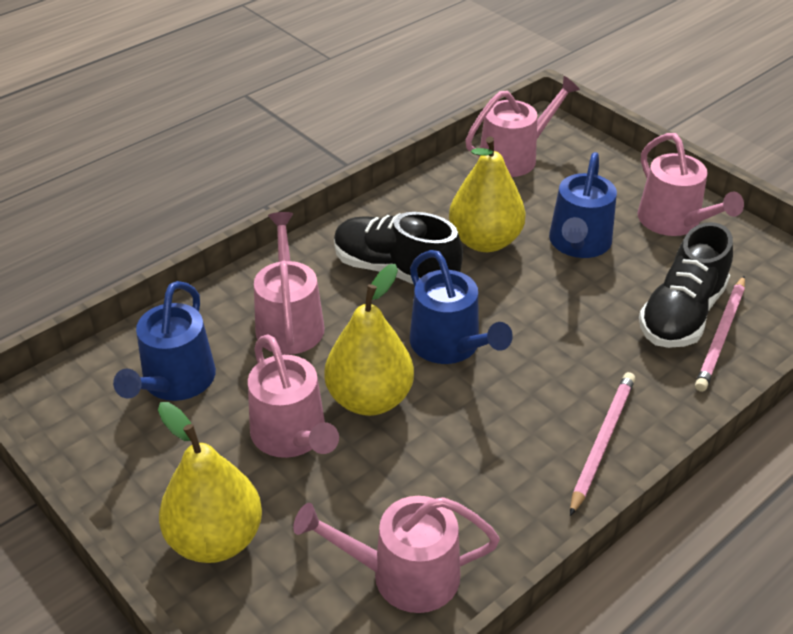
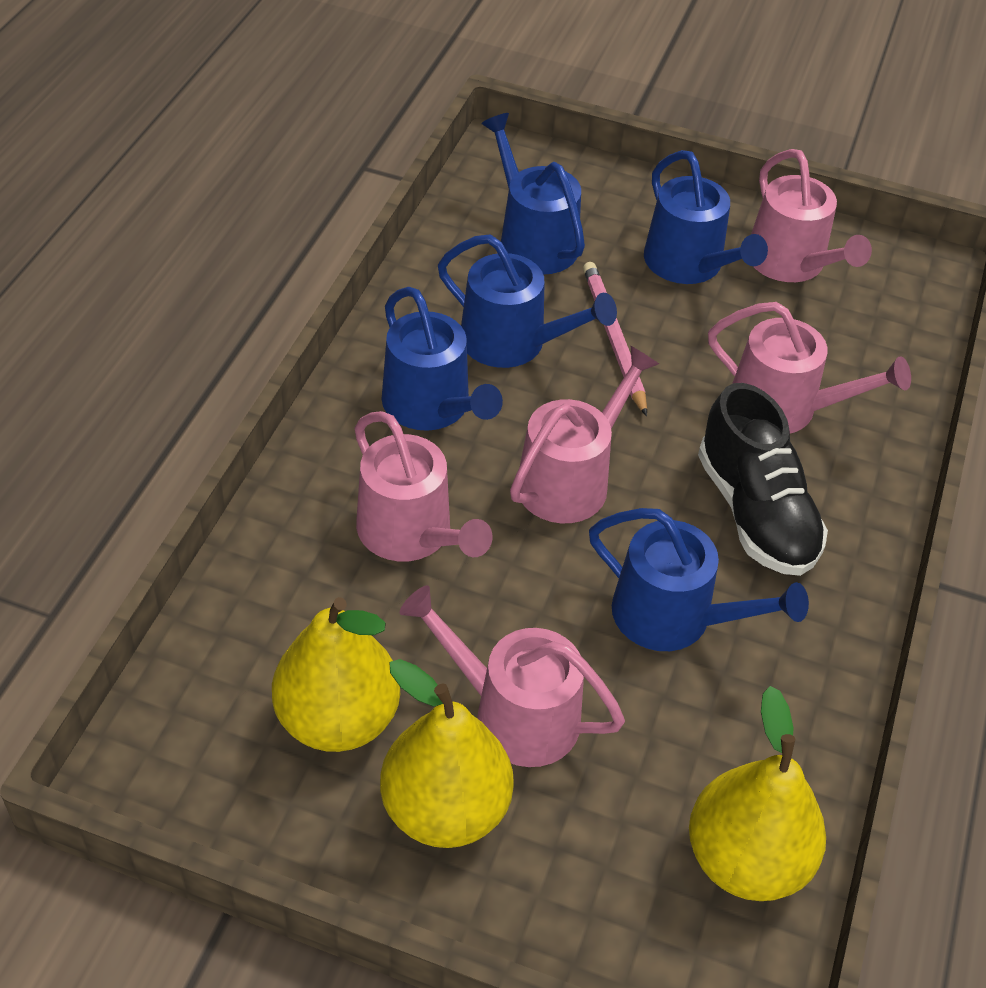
black shoe: 2 -> 1
blue watering can: 3 -> 5
pink pencil: 2 -> 1

